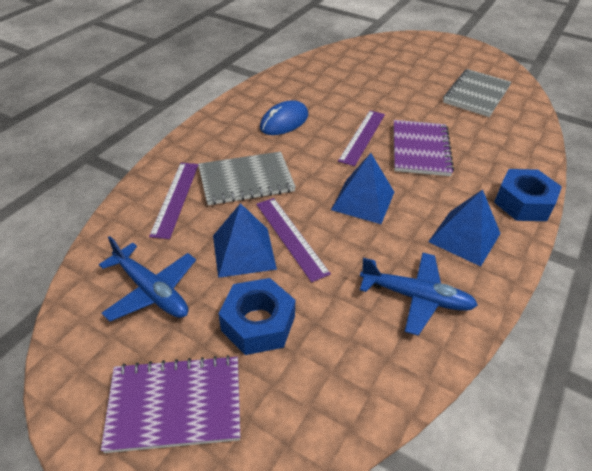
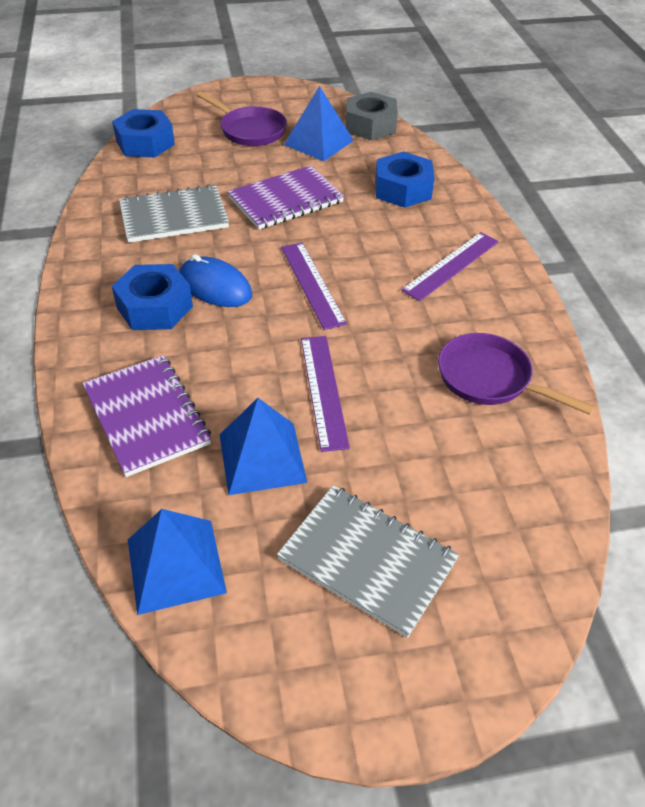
blue nut: 2 -> 3
blue plane: 2 -> 0
grey nut: 0 -> 1
purple pan: 0 -> 2

